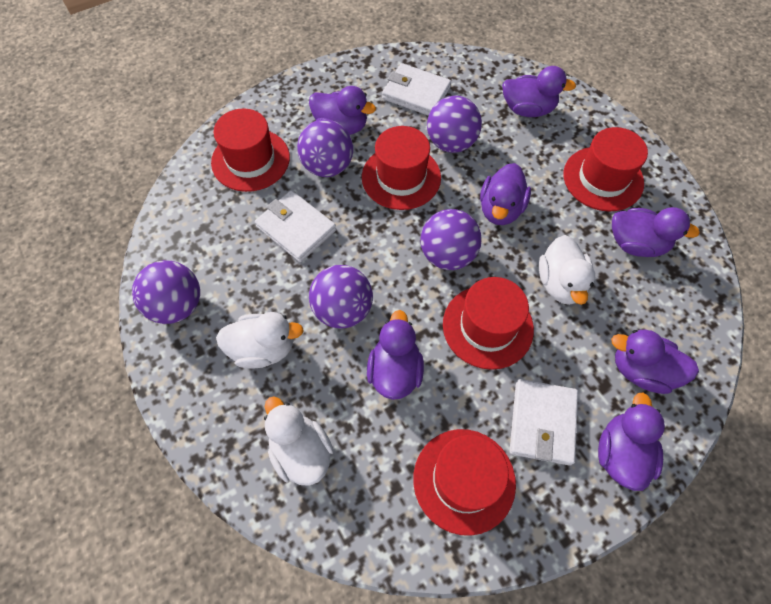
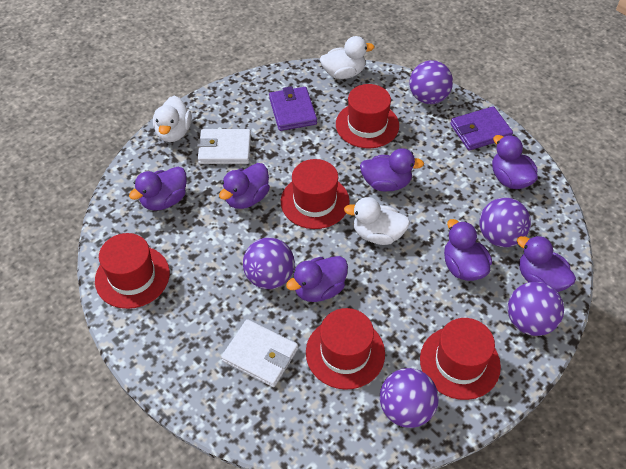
purple wallet: 0 -> 2
white wallet: 3 -> 2

